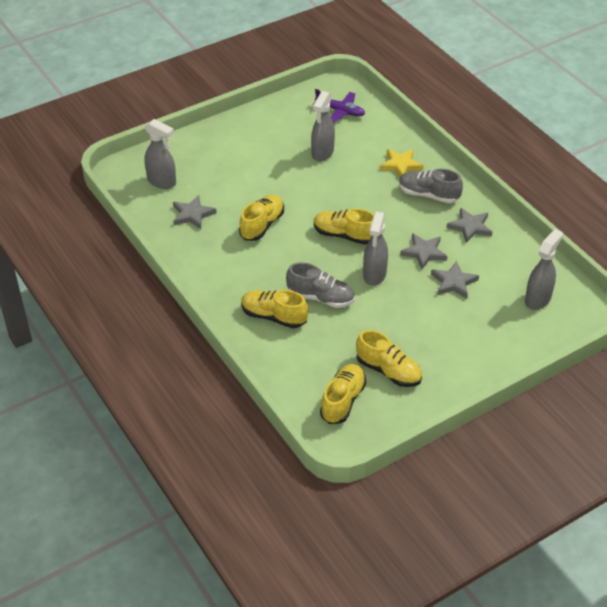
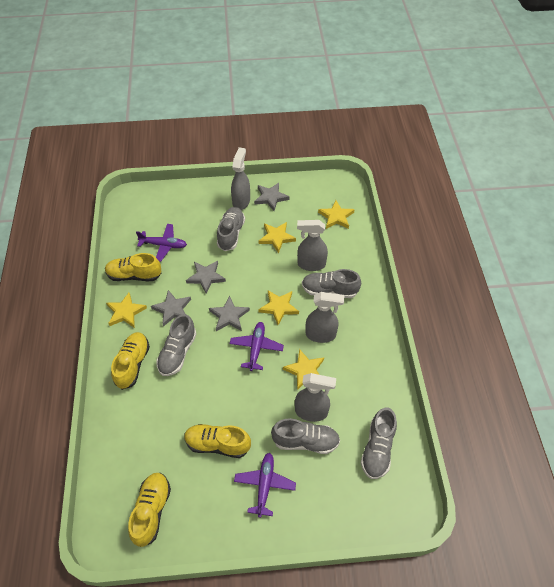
grey shoe: 2 -> 5
purple plane: 1 -> 3
yellow shoe: 5 -> 4
yellow star: 1 -> 5

